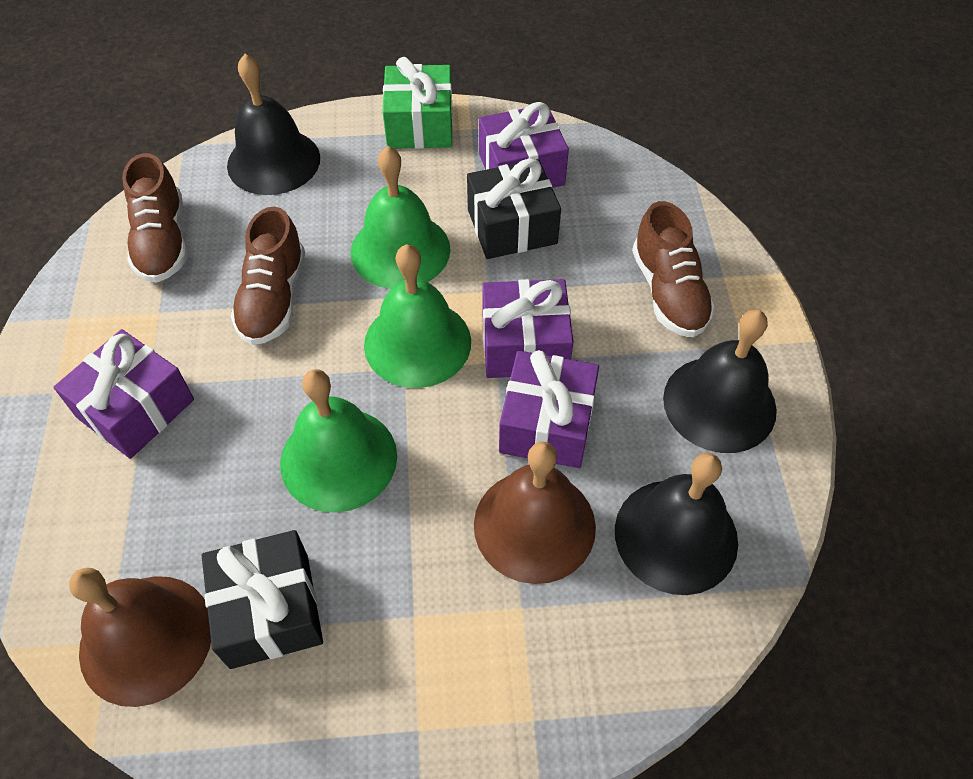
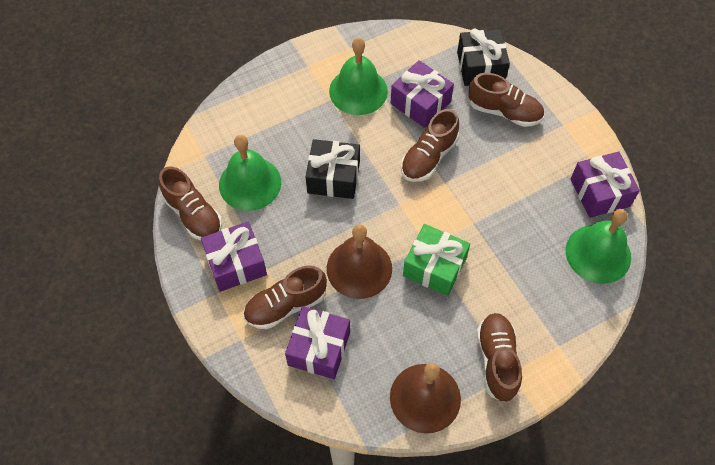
black bell: 3 -> 0
brown shoe: 3 -> 5

